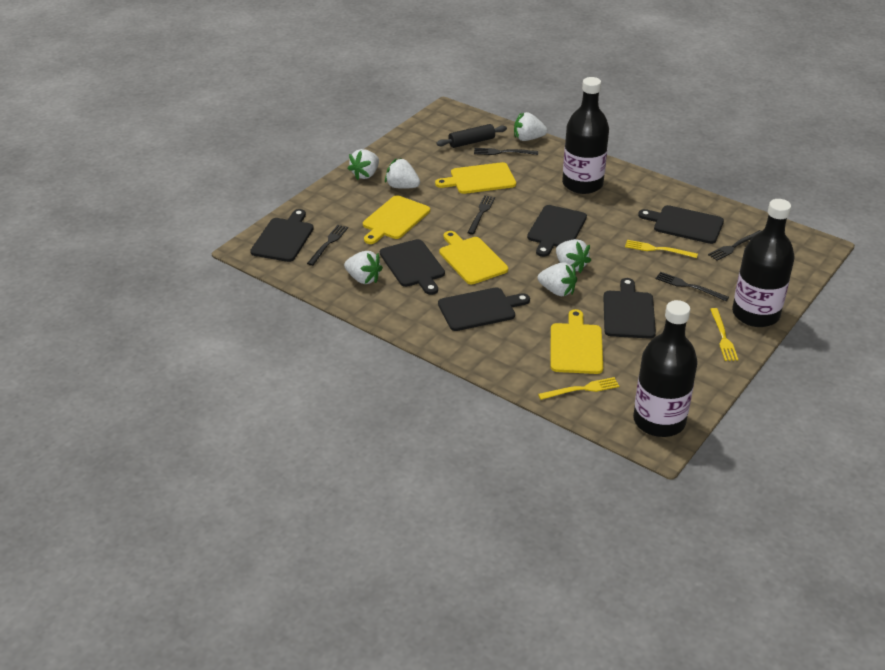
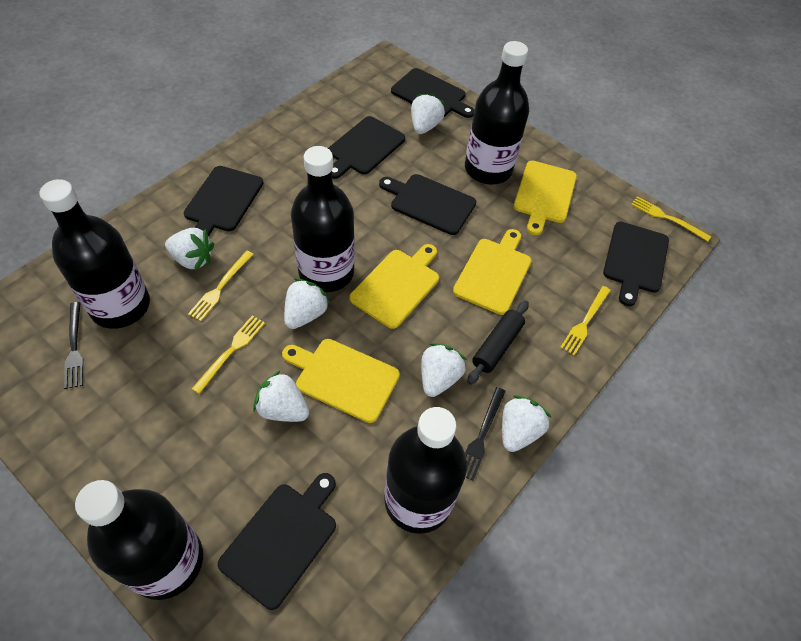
black bottle: 3 -> 5
black fork: 5 -> 2
yellow fork: 3 -> 4

